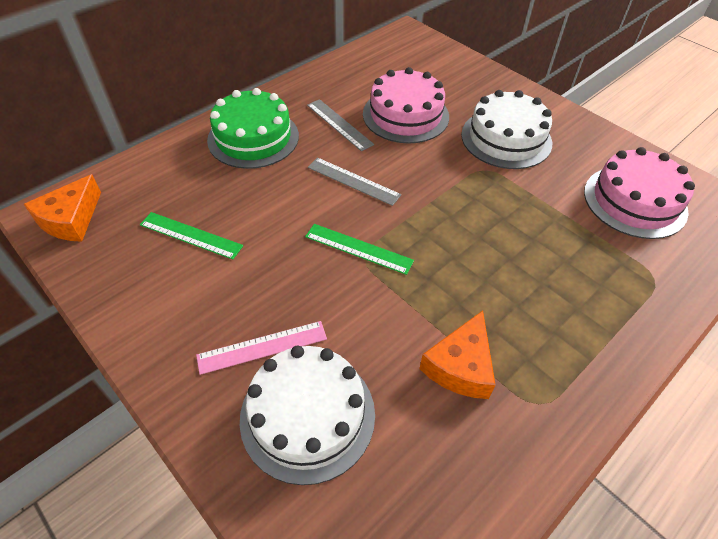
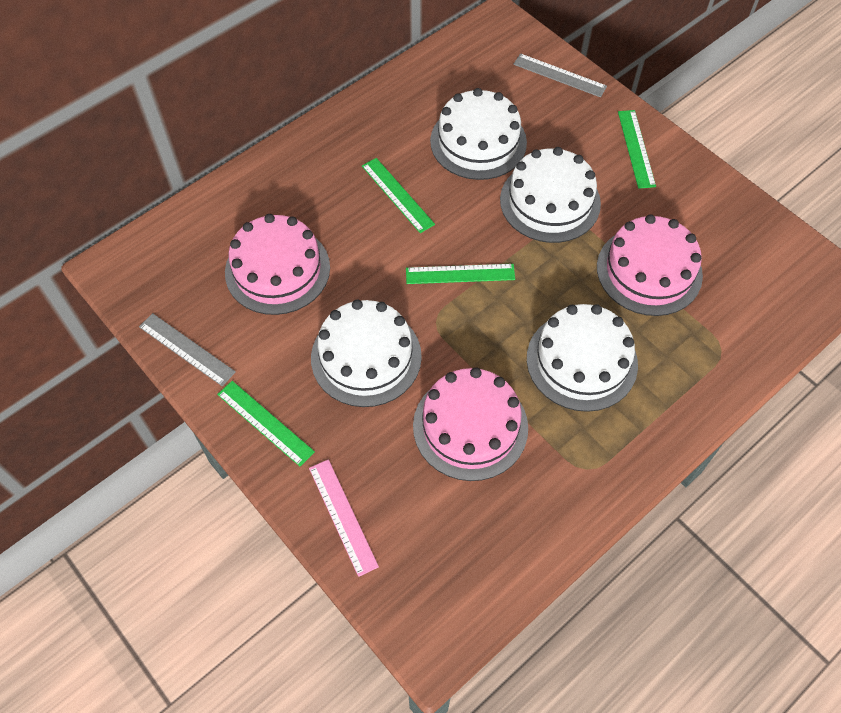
green cake: 1 -> 0
green ruler: 2 -> 4
orange cheese: 2 -> 0
pink cake: 2 -> 3
white cake: 2 -> 4

